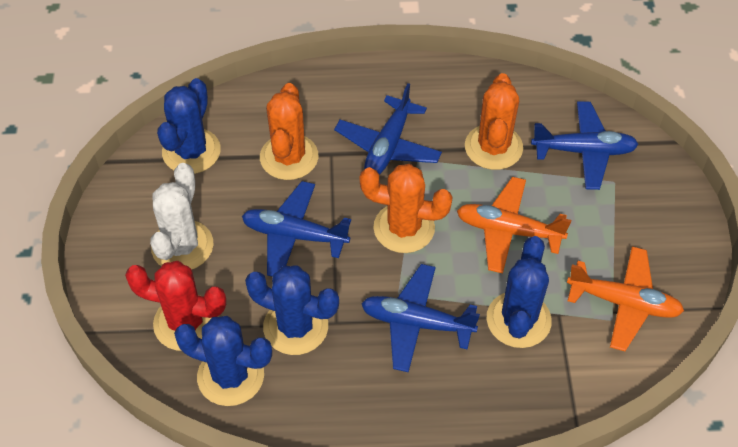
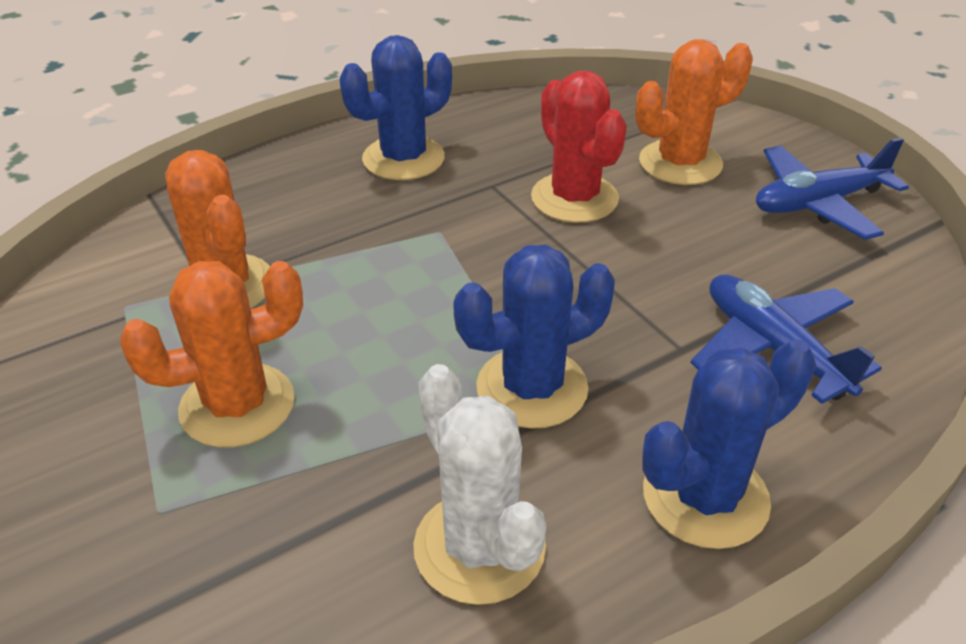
blue cactus: 4 -> 3
blue plane: 4 -> 2
orange plane: 2 -> 0

